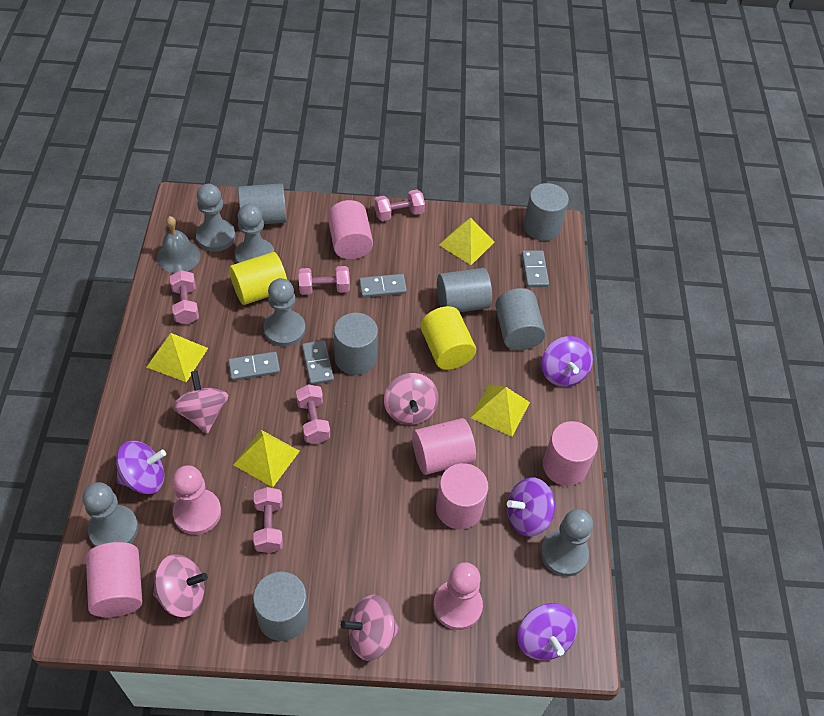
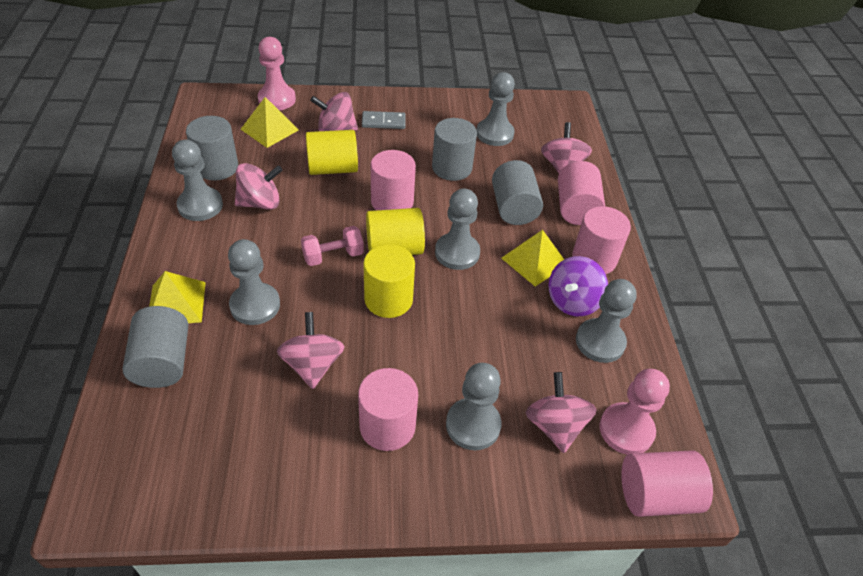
grey bell: 1 -> 0
grey cylinder: 6 -> 4
grey domino: 4 -> 1
grey pawn: 5 -> 6
pink dumbbell: 5 -> 1
pink spinning top: 4 -> 5
purple spinning top: 4 -> 1
yellow cylinder: 2 -> 3
yellow pyramid: 4 -> 3

